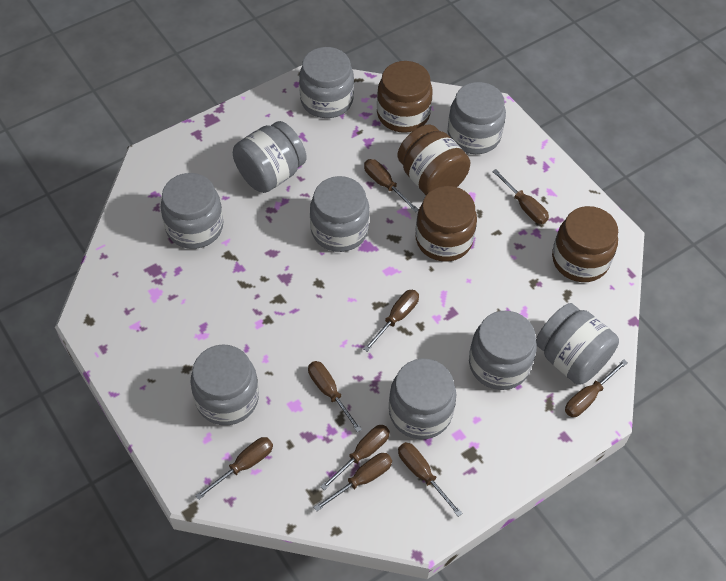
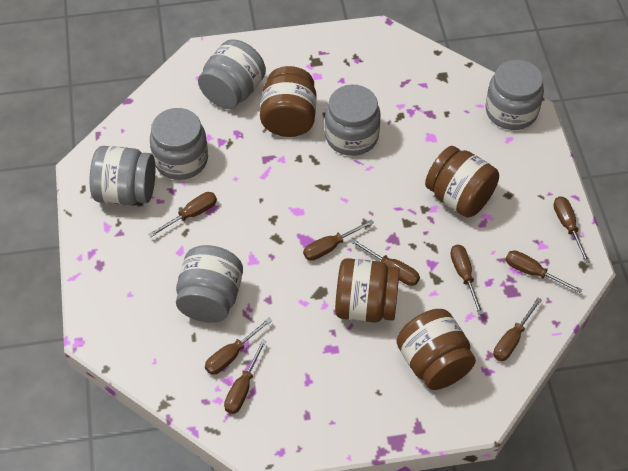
grey jar: 9 -> 6

